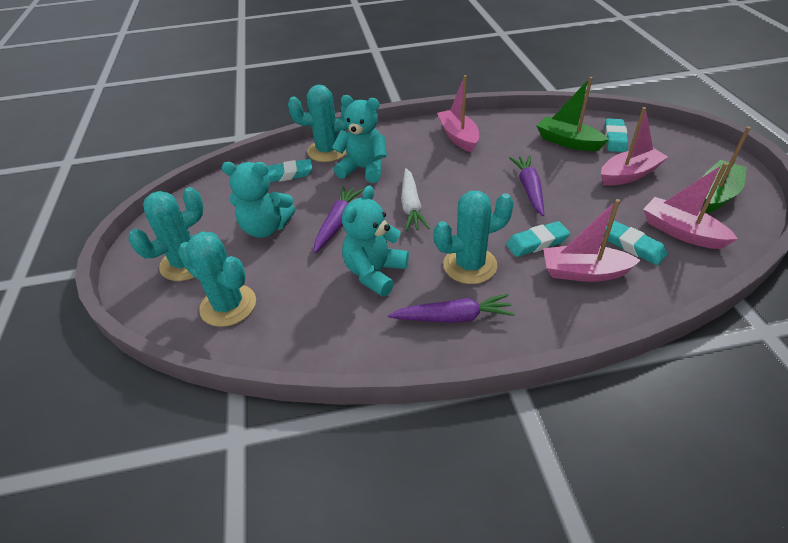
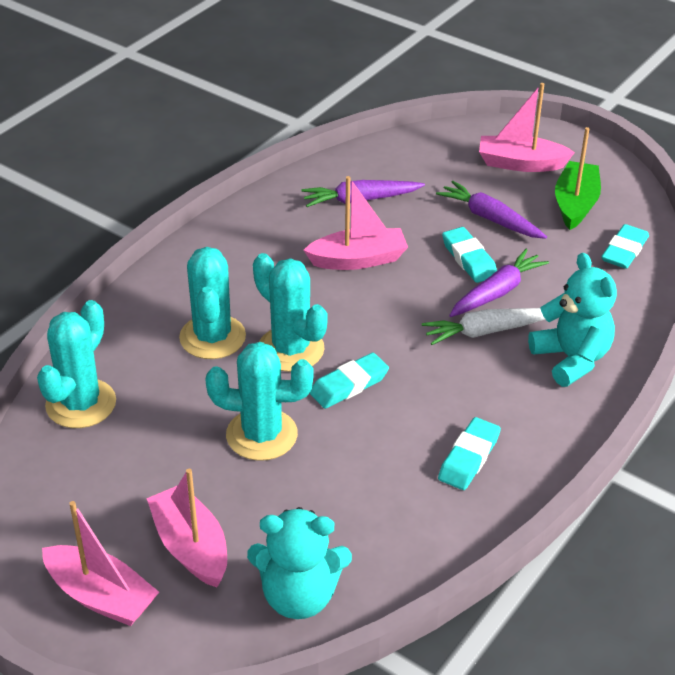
green boat: 2 -> 1
turquoise teddy bear: 3 -> 2

